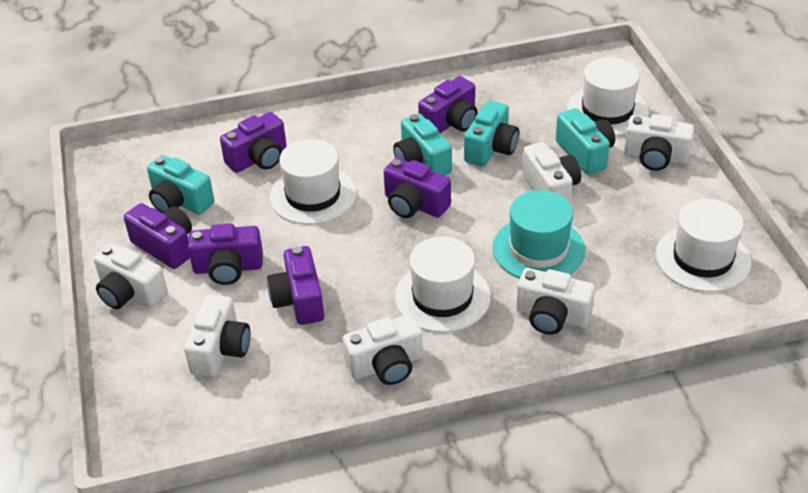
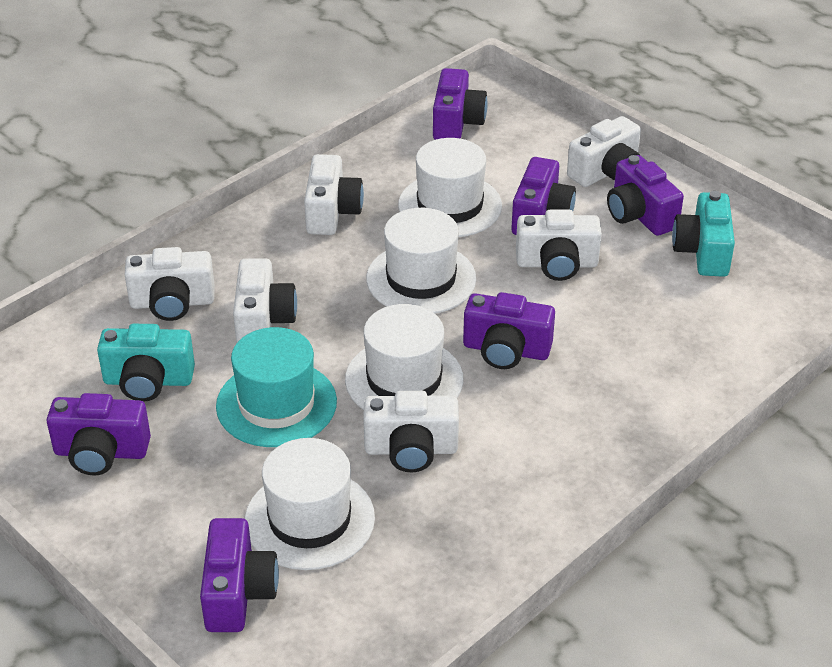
turquoise camera: 4 -> 2

